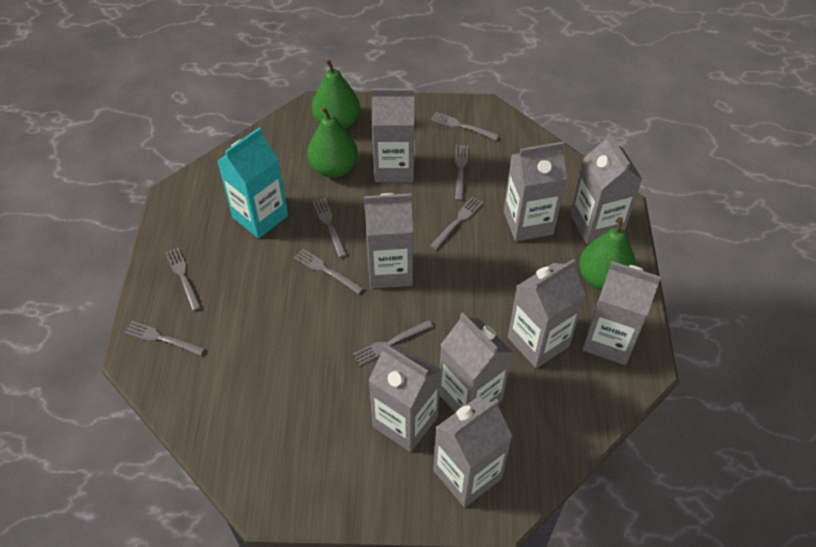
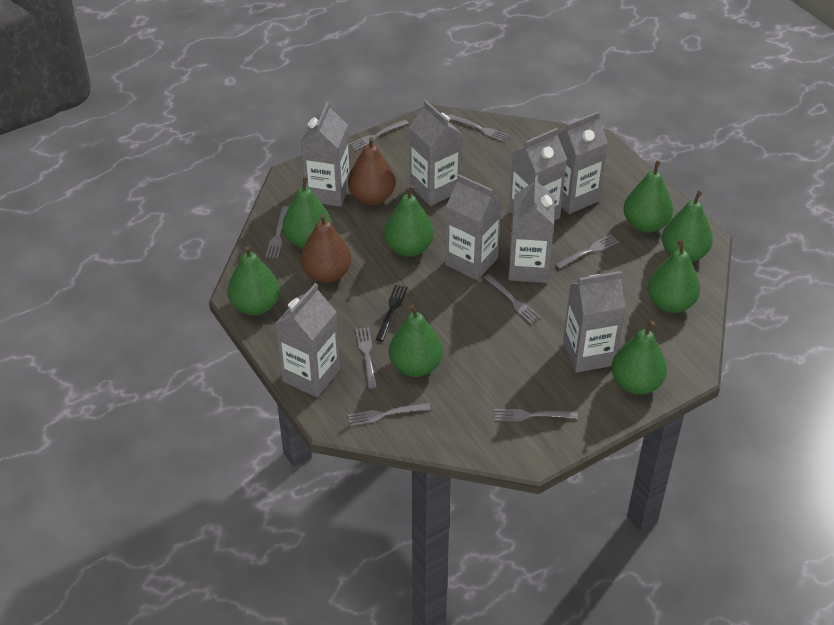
black fork: 0 -> 1
brown pear: 0 -> 2
green pear: 3 -> 8
grey carton: 9 -> 8
turquoise carton: 1 -> 0

